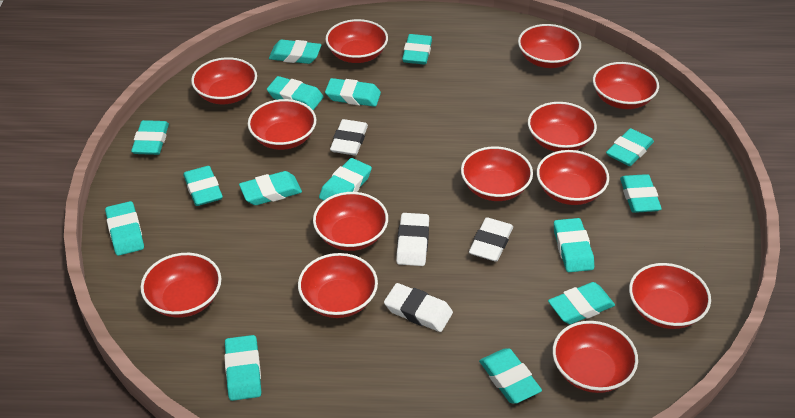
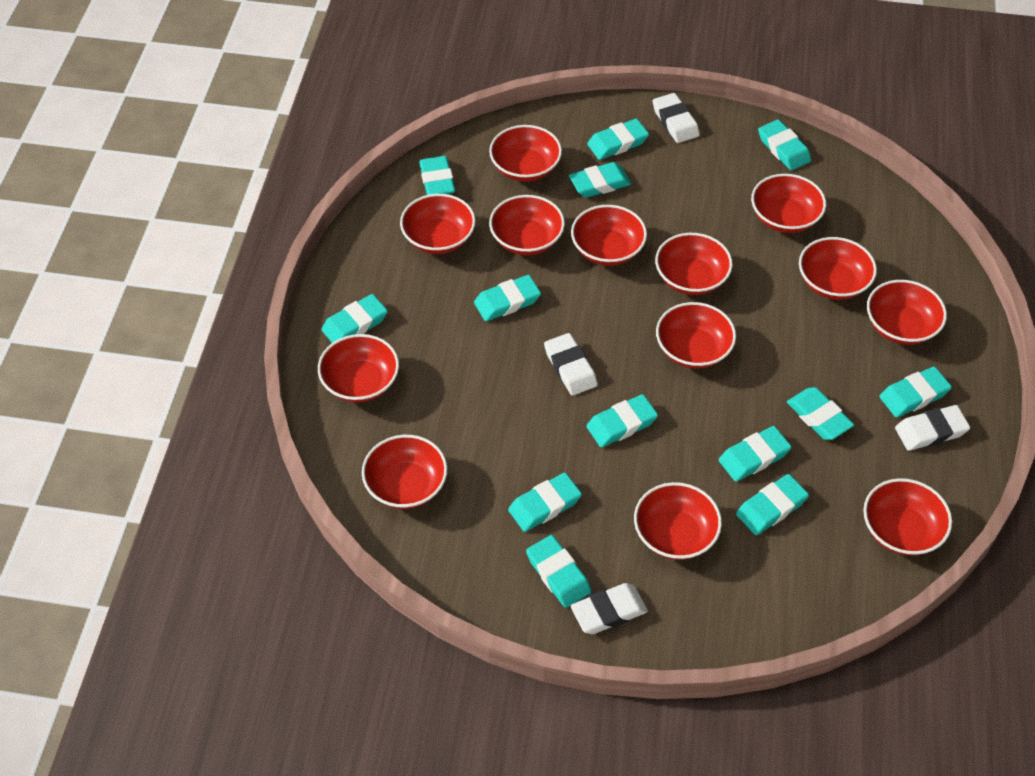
turquoise eraser: 15 -> 13

